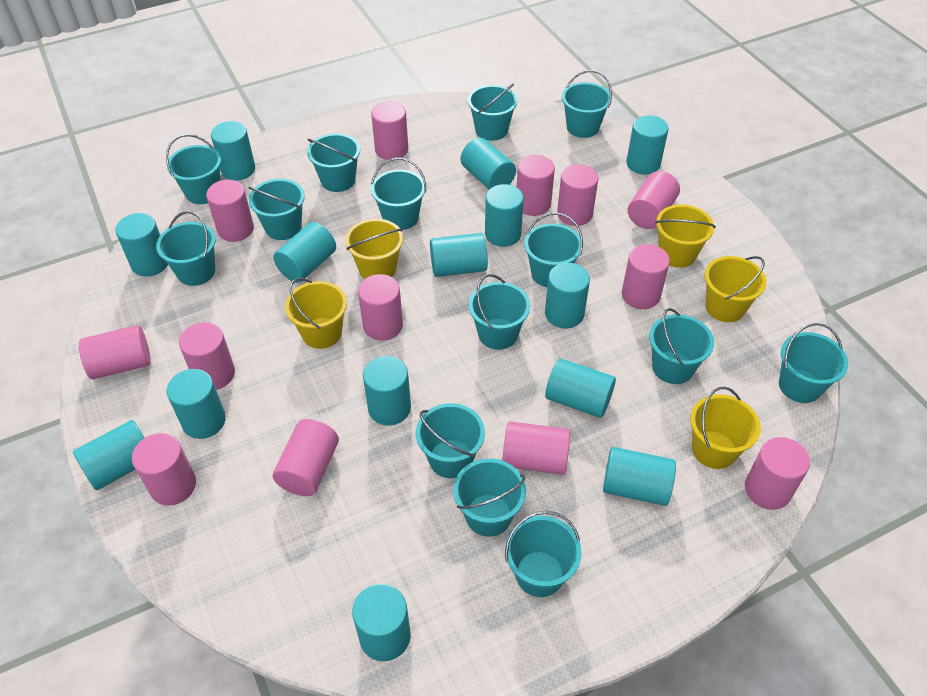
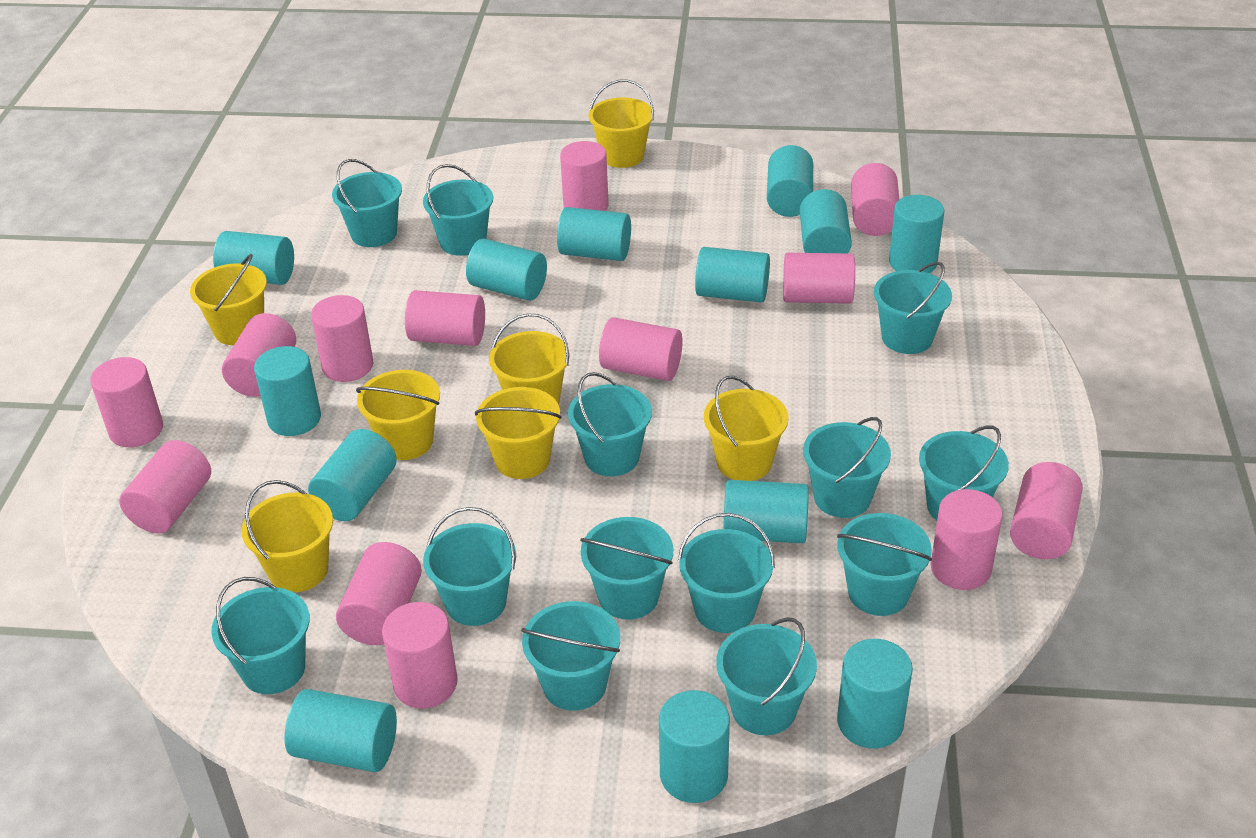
turquoise bucket: 14 -> 13
turquoise cylinder: 14 -> 13
yellow bucket: 5 -> 7

